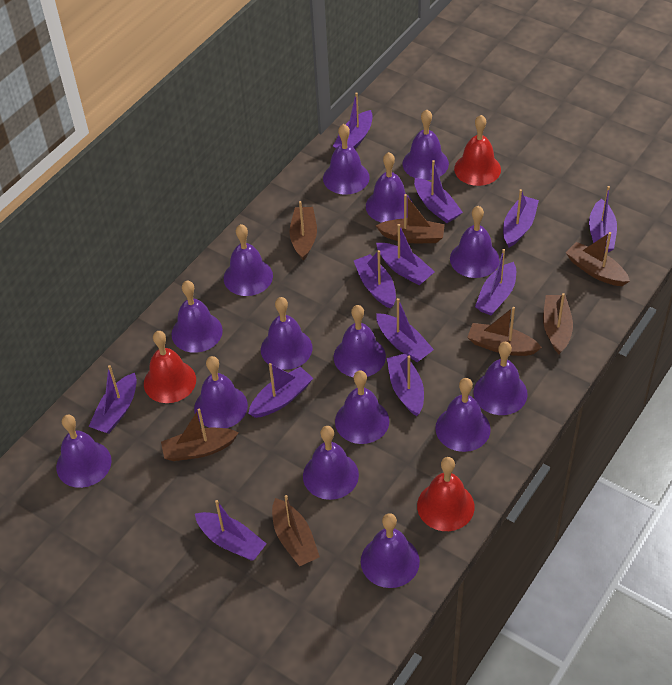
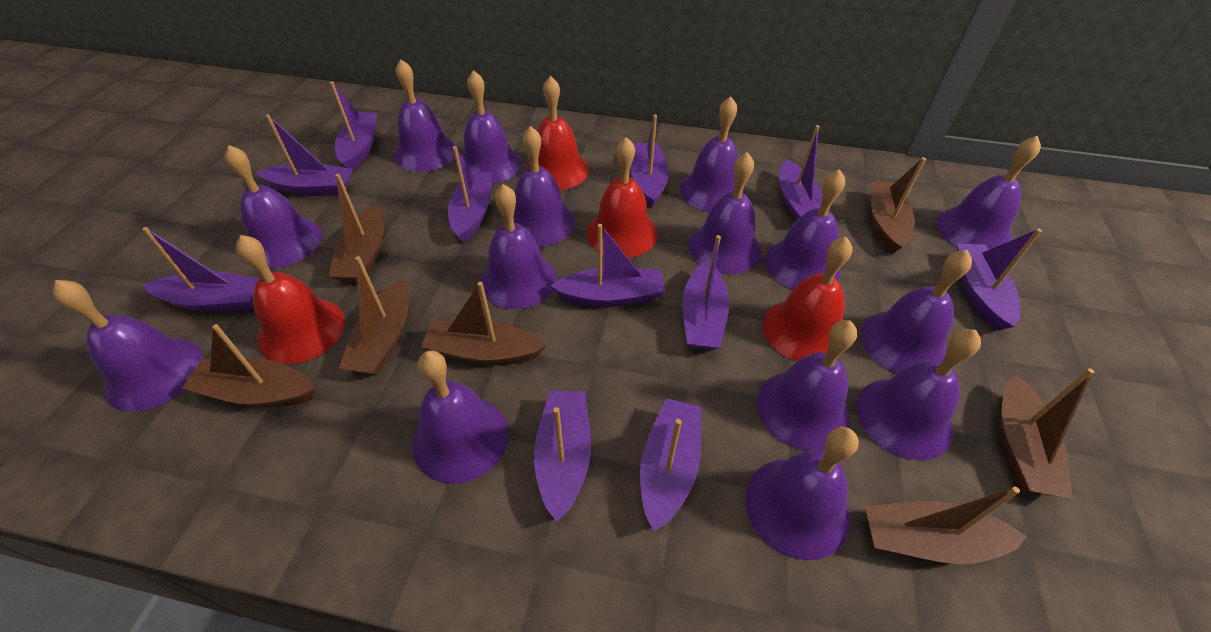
purple boat: 12 -> 11
red bell: 3 -> 4

